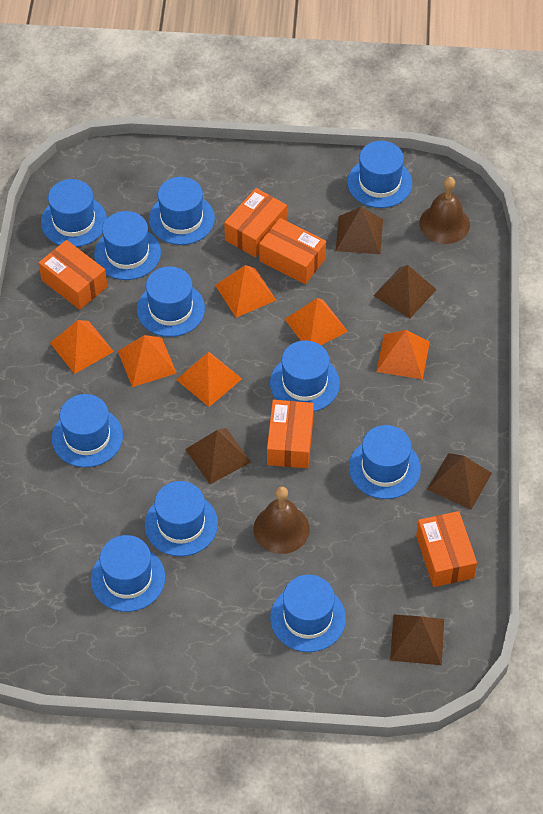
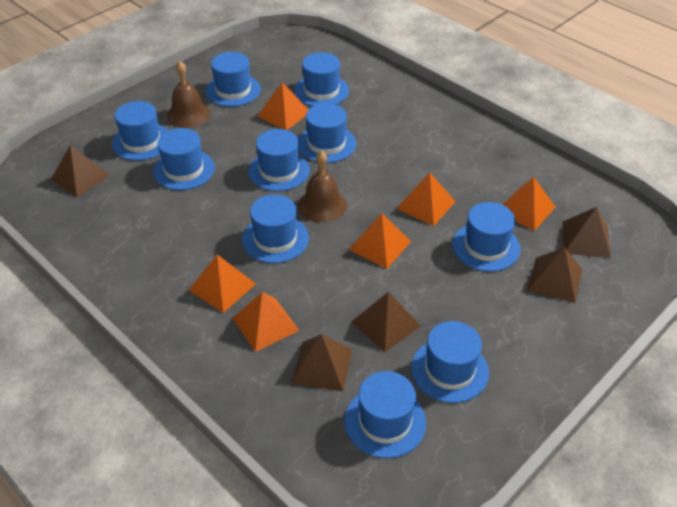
blue hat: 11 -> 10
orange box: 5 -> 0

